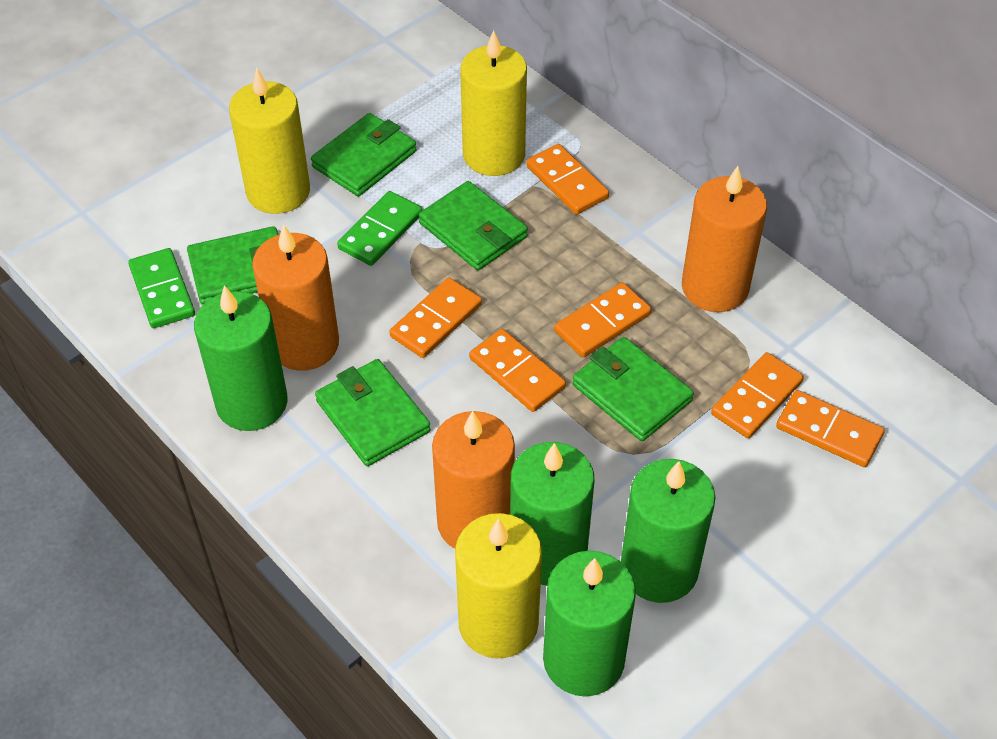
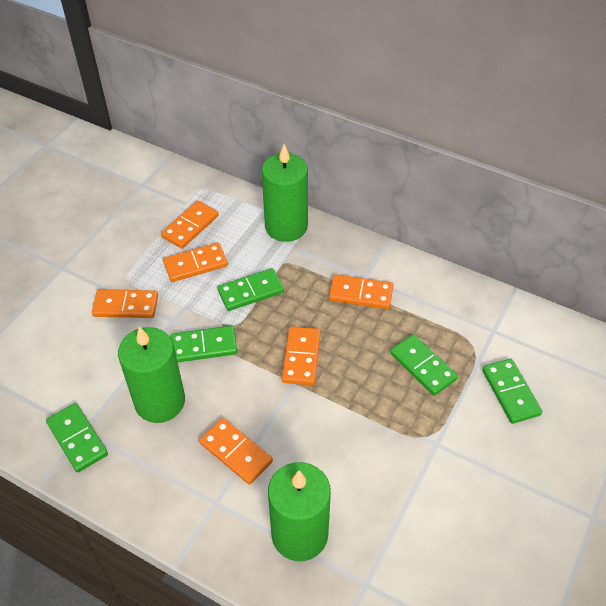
green candle: 4 -> 3
green domino: 2 -> 5
green wallet: 5 -> 0
orange candle: 3 -> 0
yellow candle: 3 -> 0

